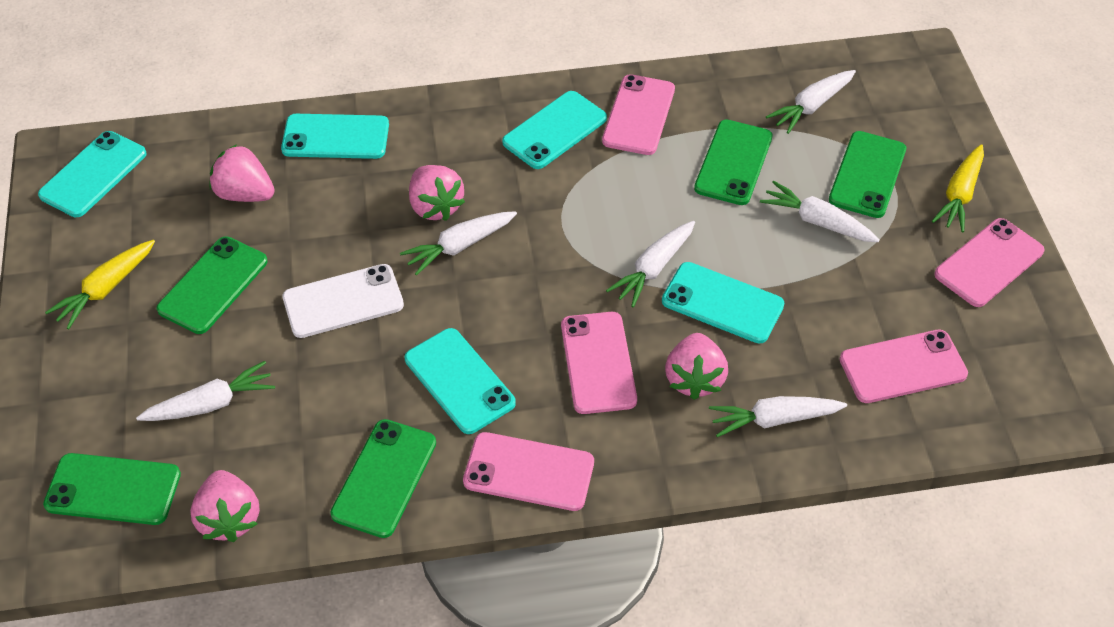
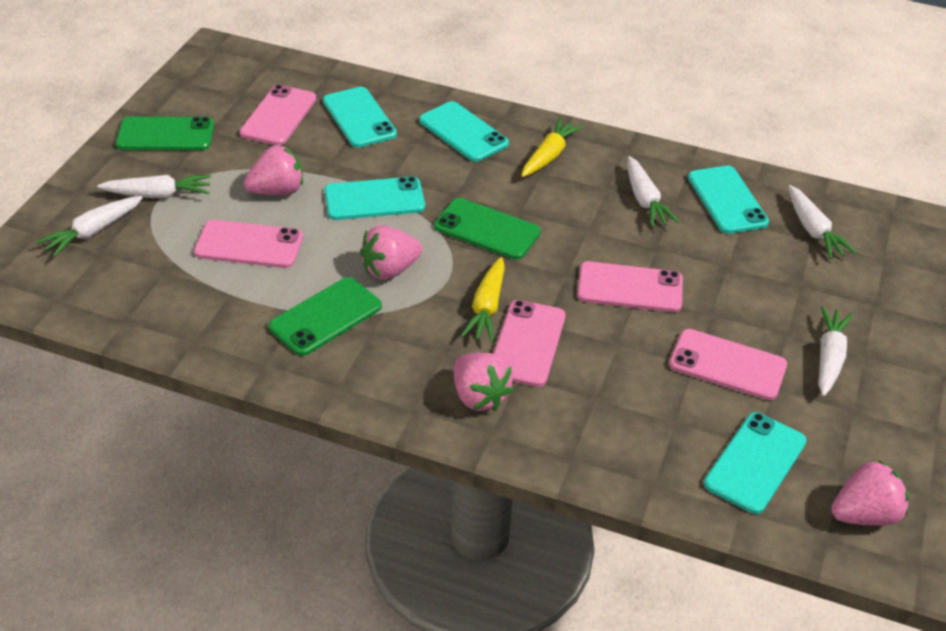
green phone: 5 -> 3
white carrot: 6 -> 5
white phone: 1 -> 0

